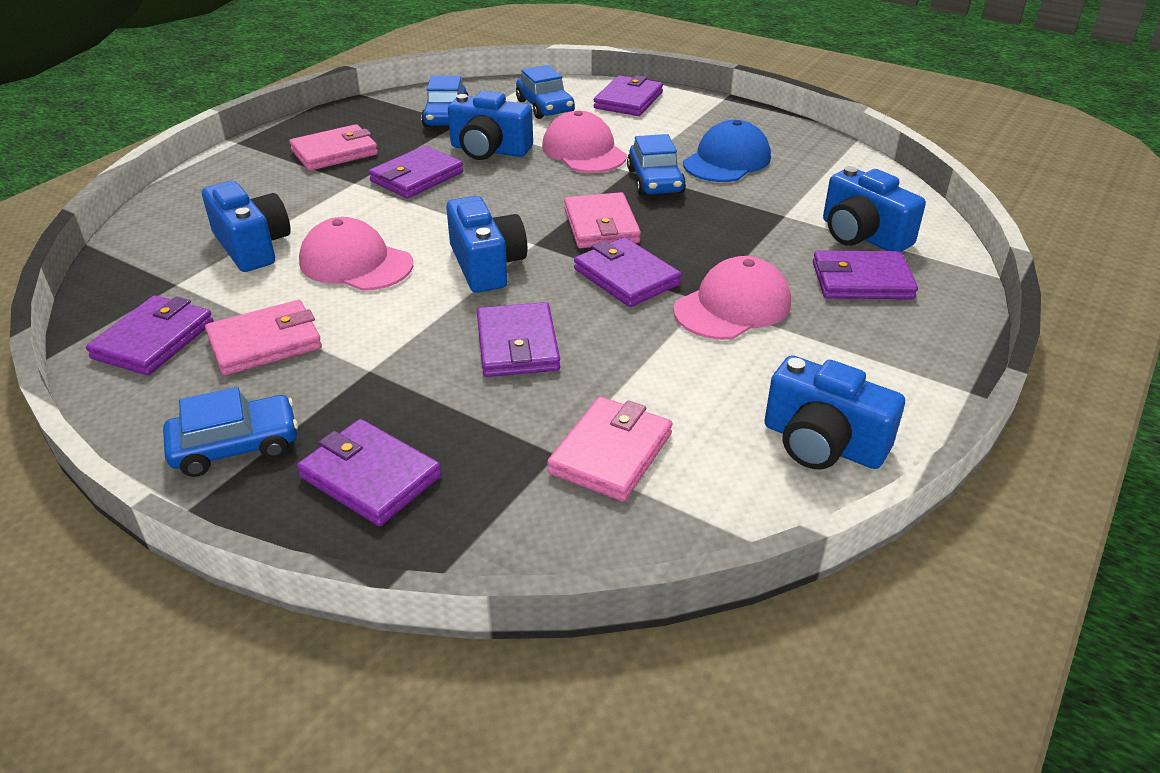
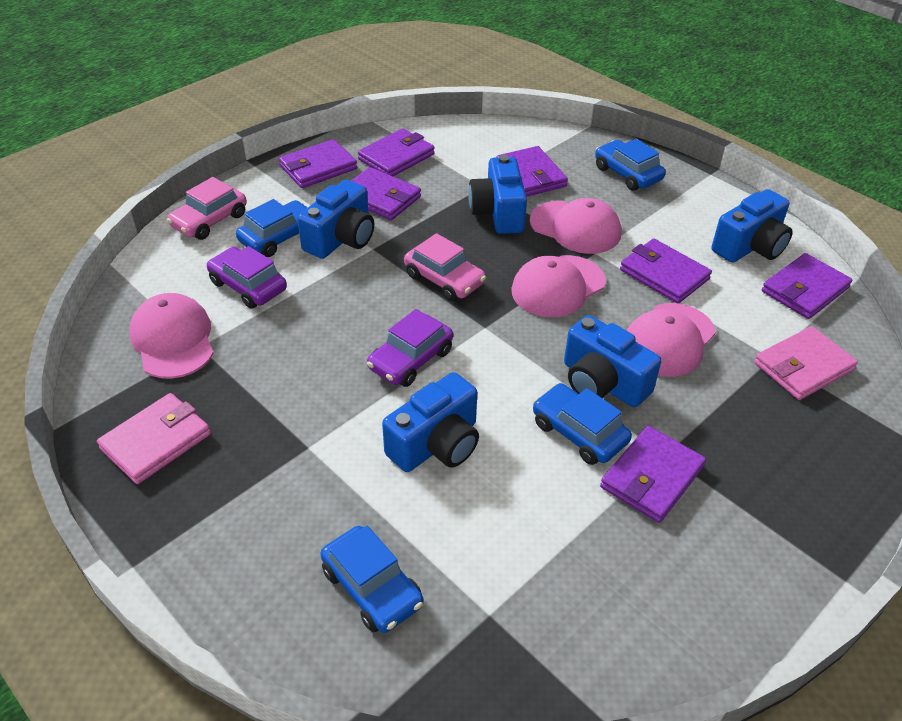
blue cap: 1 -> 0
pink cap: 3 -> 4
pink car: 0 -> 2
pink wallet: 4 -> 2
purple car: 0 -> 2

